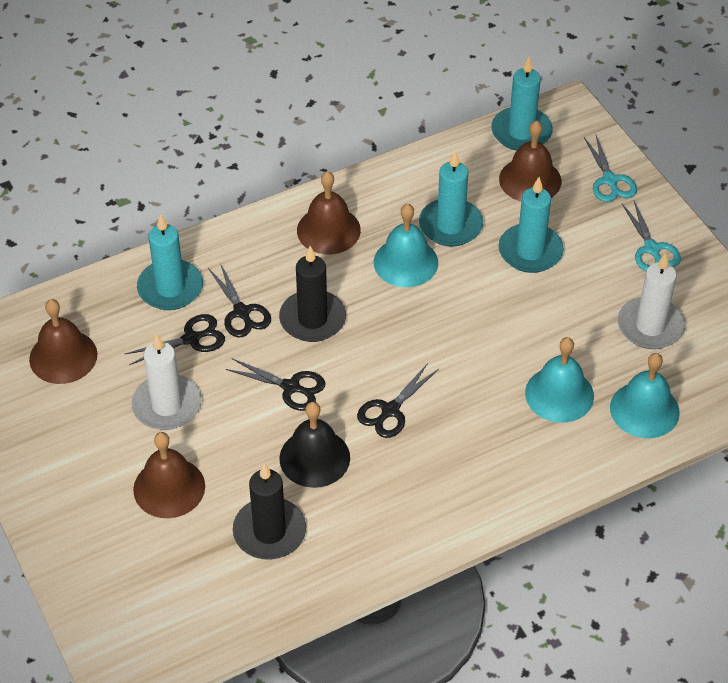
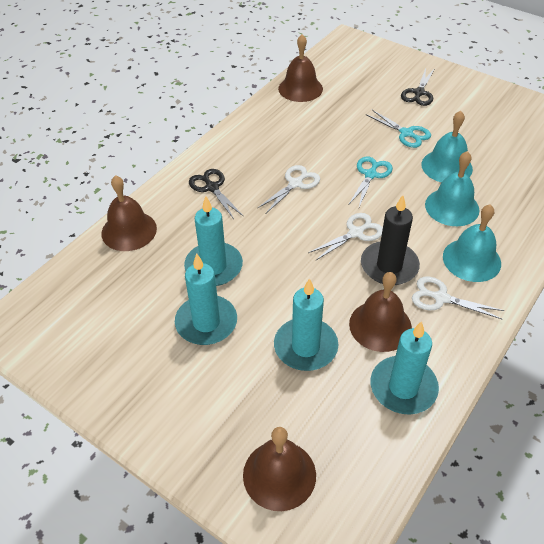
black bell: 1 -> 0
black candle: 2 -> 1
black scissors: 4 -> 2
white candle: 2 -> 0
white scissors: 0 -> 3

